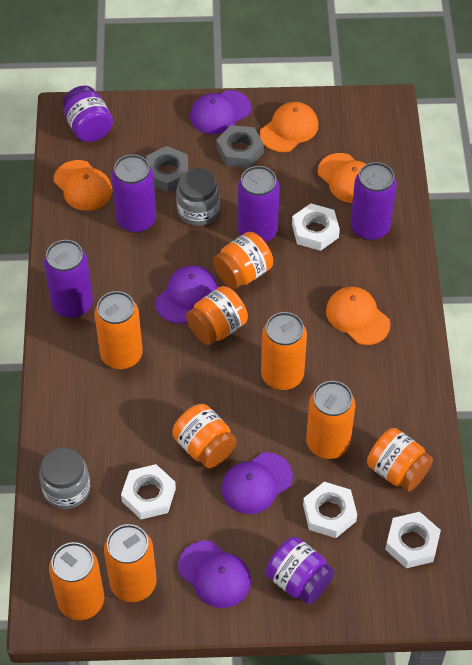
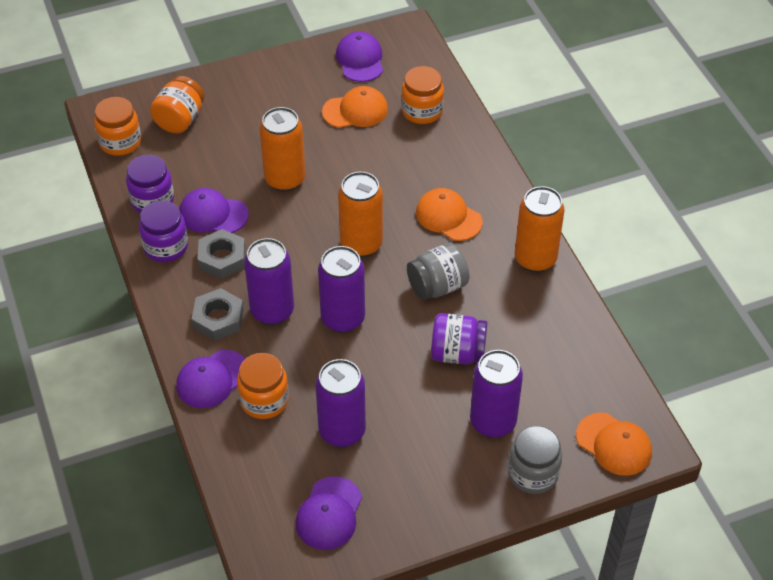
orange can: 5 -> 3
orange cap: 4 -> 3
purple jar: 2 -> 3
white nut: 4 -> 0

